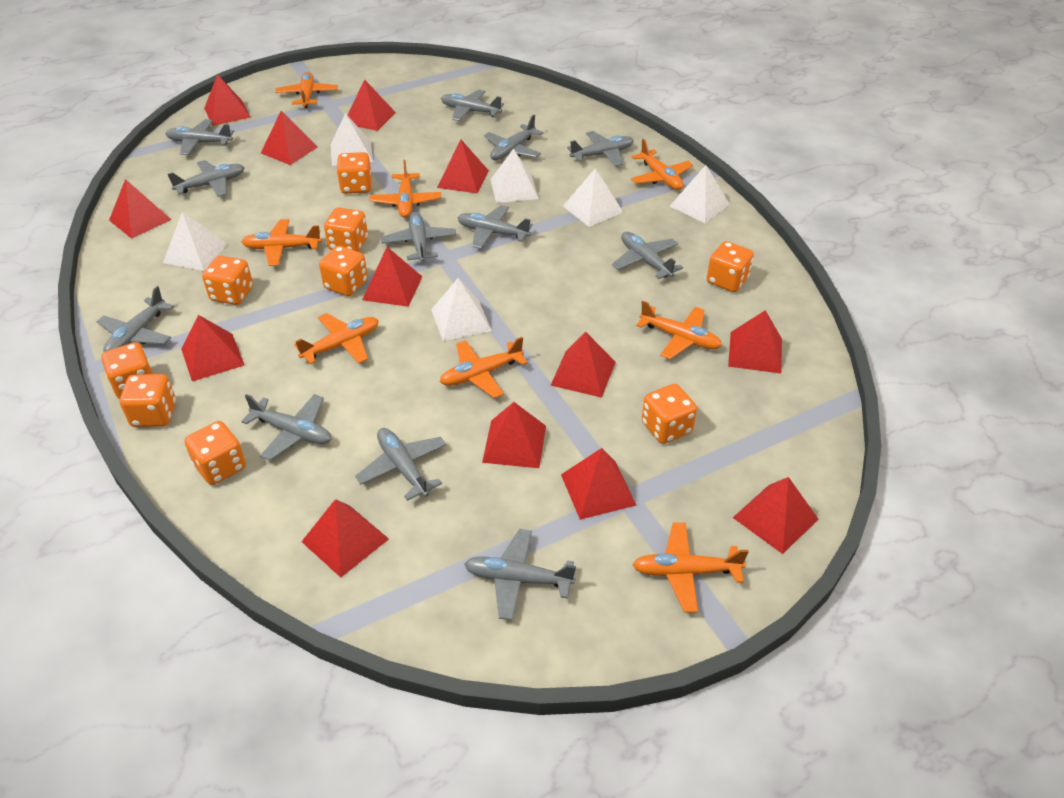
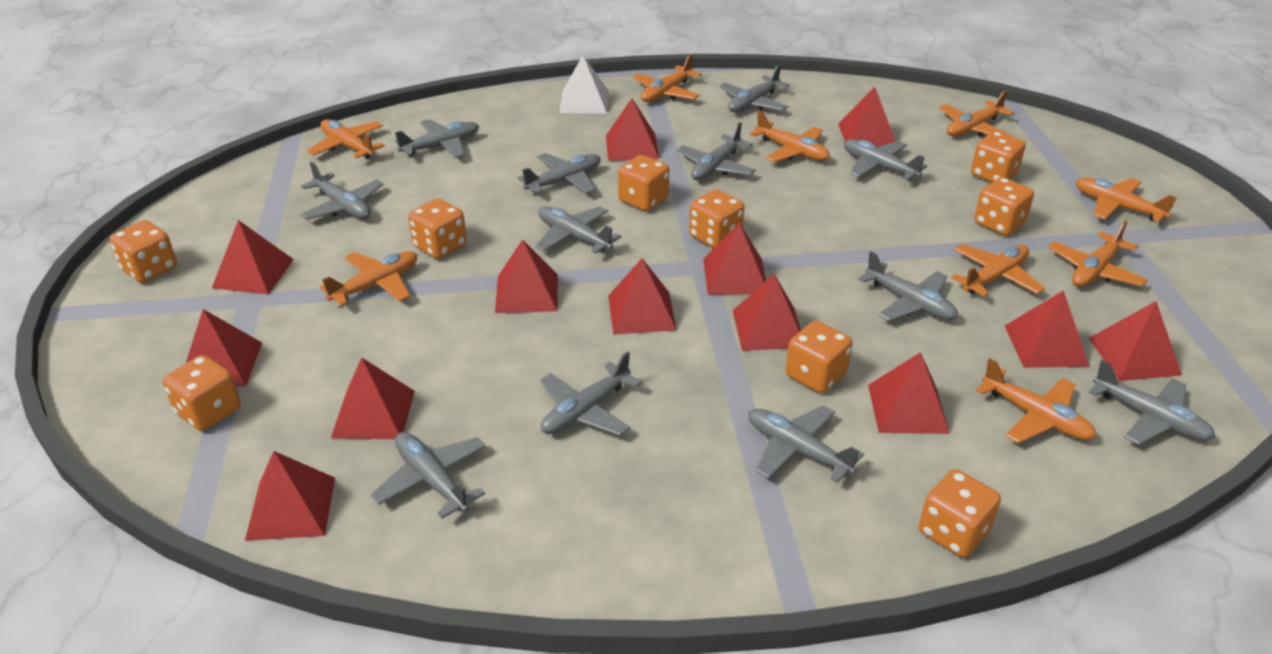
orange plane: 8 -> 9
white pyramid: 6 -> 1

